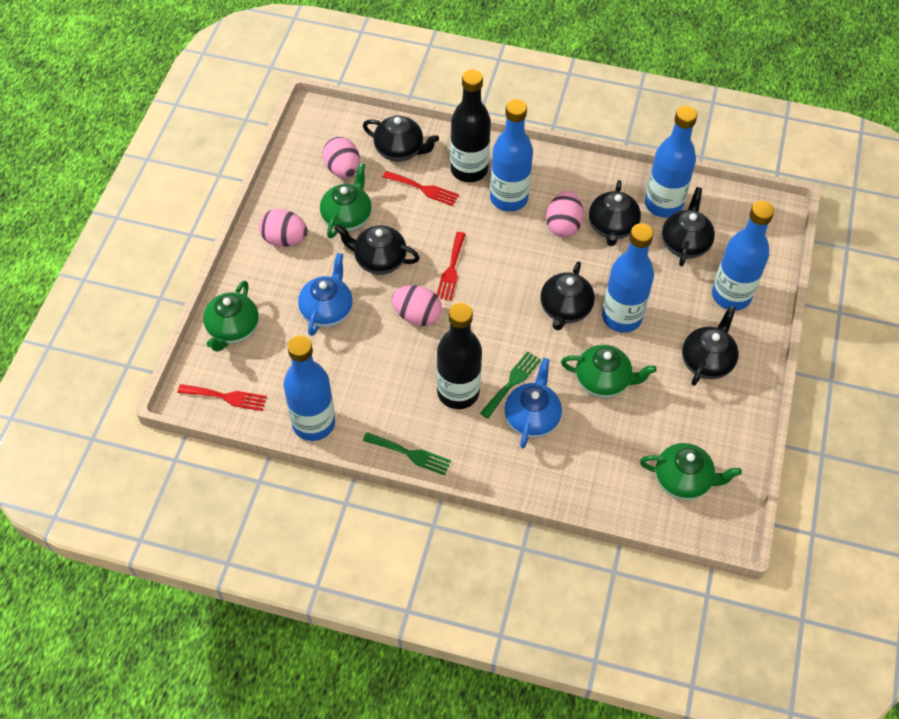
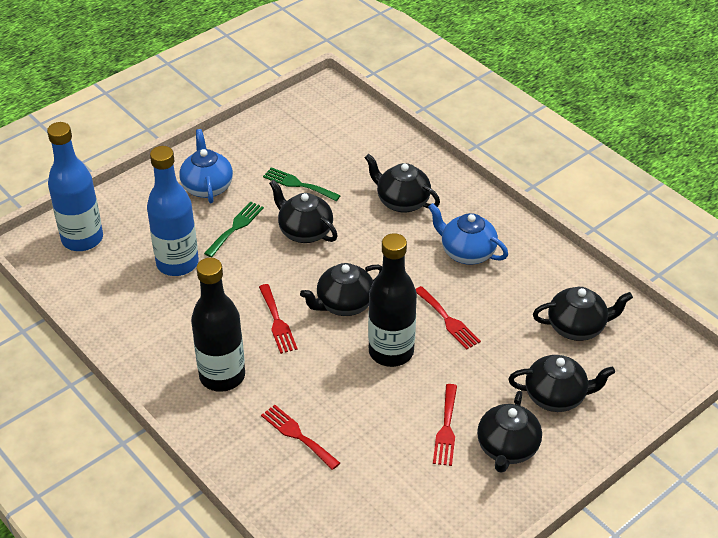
blue bottle: 5 -> 2
green teapot: 4 -> 0
pink egg: 4 -> 0
red fork: 3 -> 4

